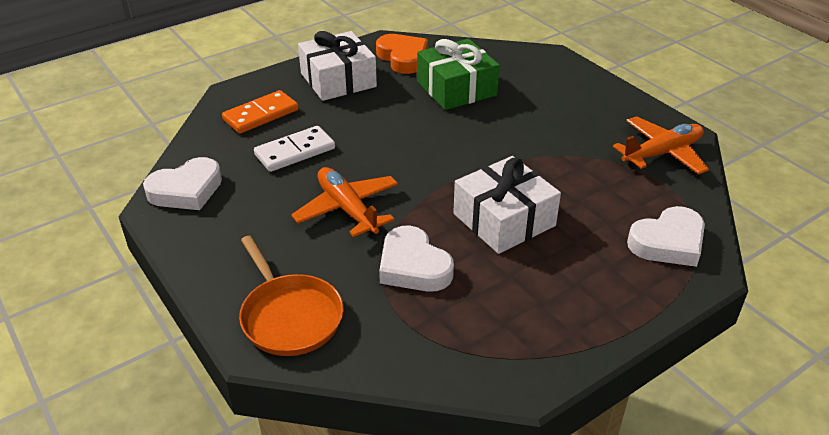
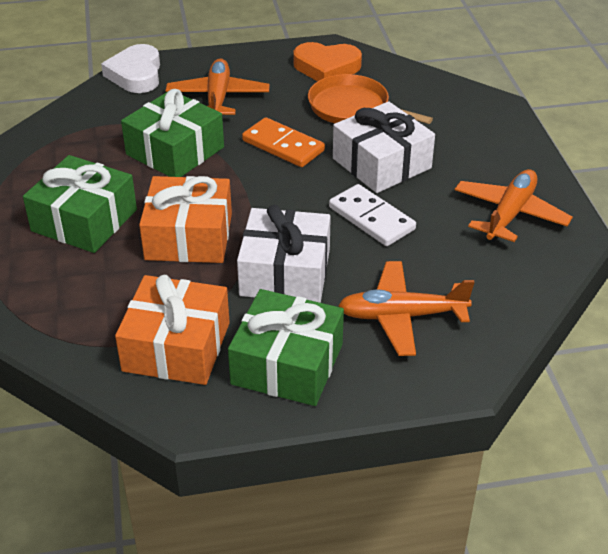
green gift: 1 -> 3
orange gift: 0 -> 2
orange plane: 2 -> 3
white heart: 3 -> 1

